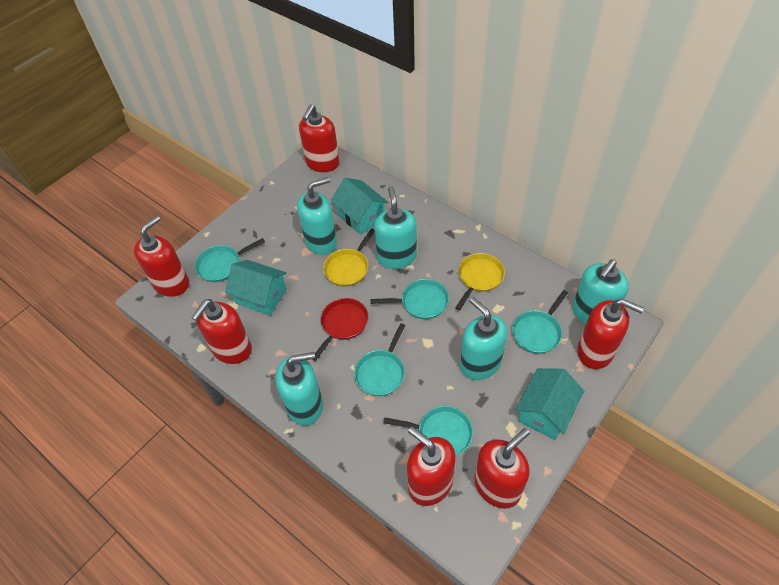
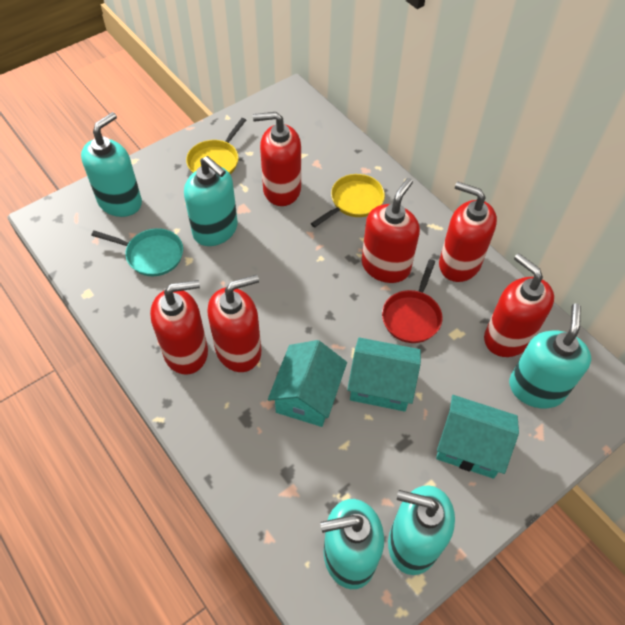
turquoise pan: 5 -> 1

